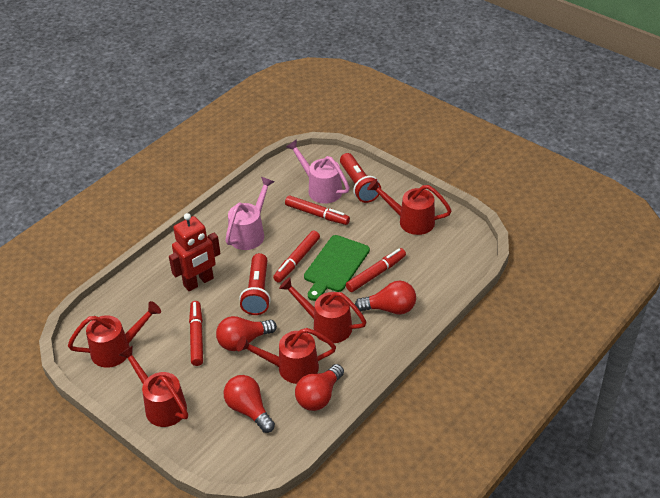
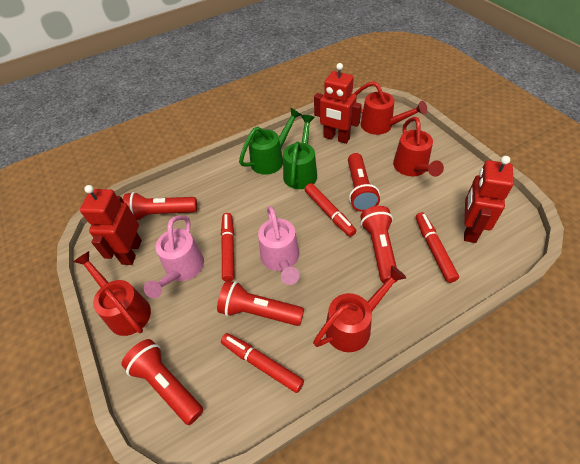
green cutting board: 1 -> 0
green watering can: 0 -> 2
red flashlight: 2 -> 5
red light bulb: 4 -> 0
red robot: 1 -> 3
red watering can: 5 -> 4

